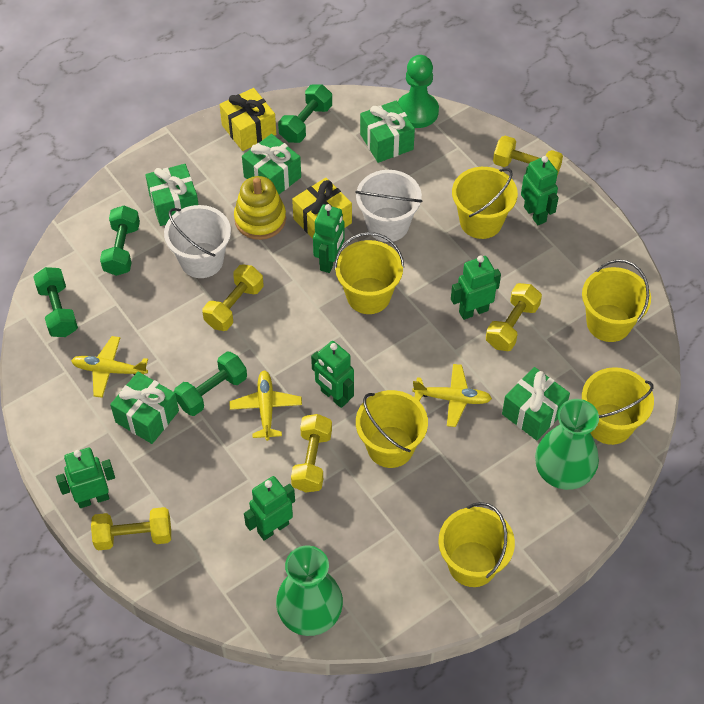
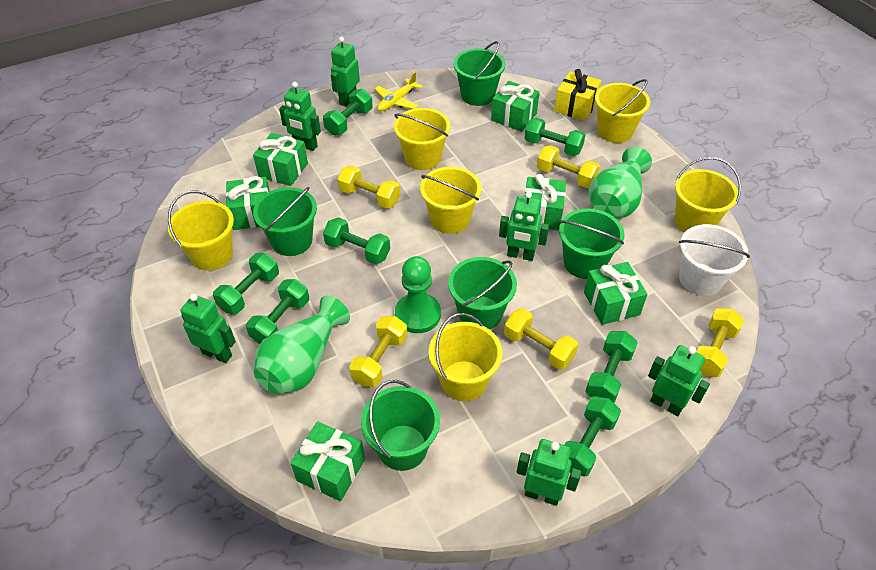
green bucket: 0 -> 5
green dumbbell: 4 -> 7
green gift: 5 -> 6
white bucket: 2 -> 1
yellow gift: 2 -> 1
yellow plane: 3 -> 1
yellow stacking toy: 1 -> 0

